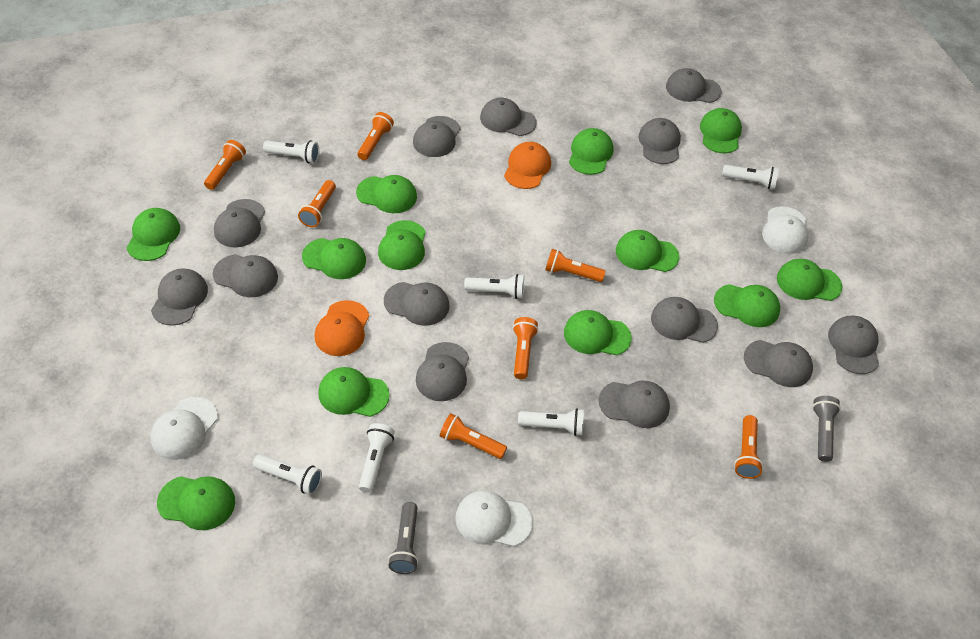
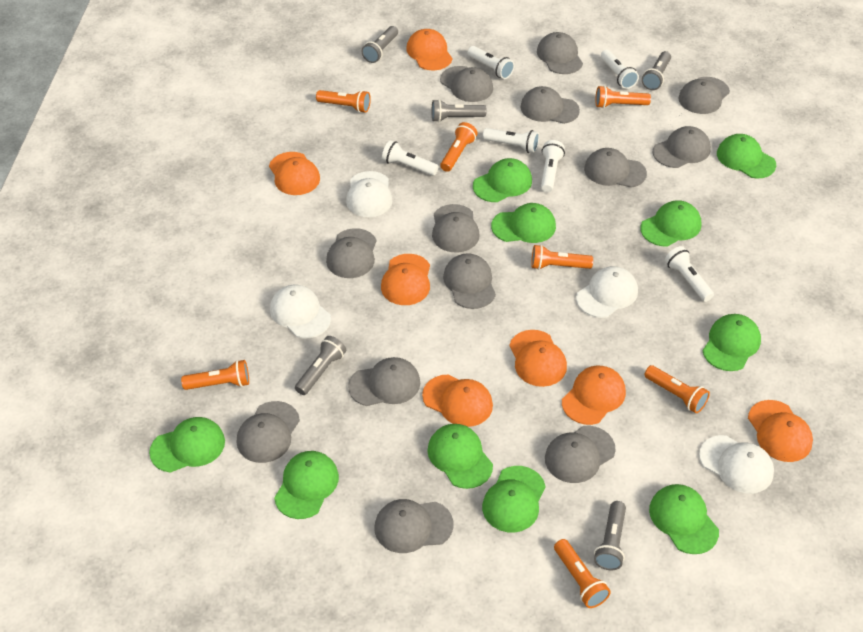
green cap: 12 -> 10
grey flashlight: 2 -> 5
orange cap: 2 -> 7
white cap: 3 -> 4

